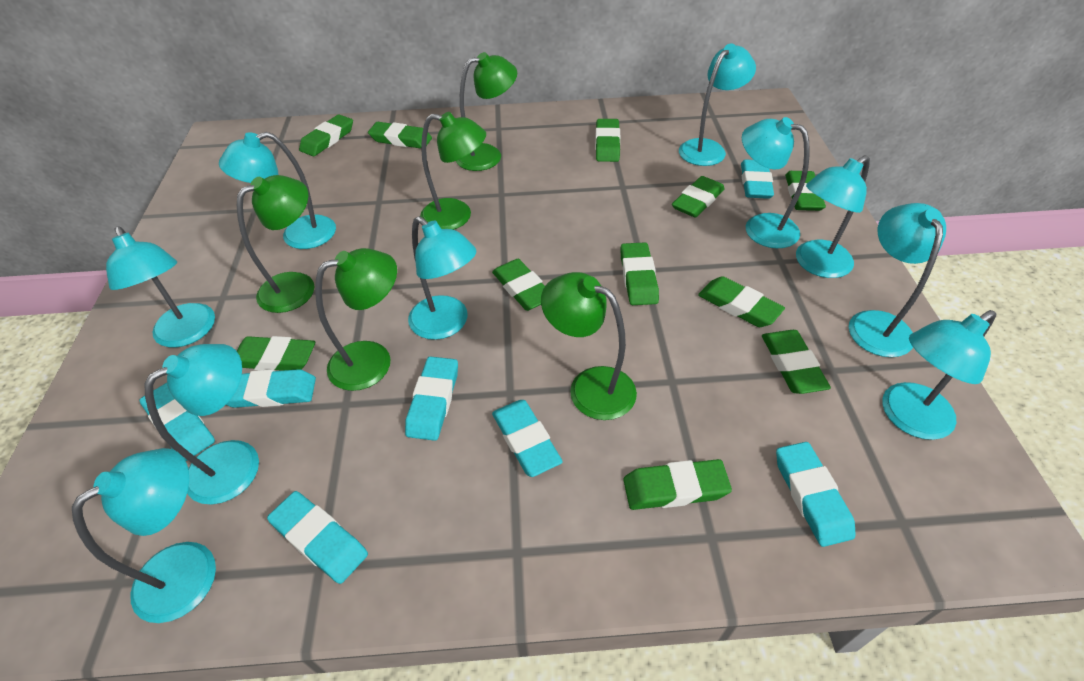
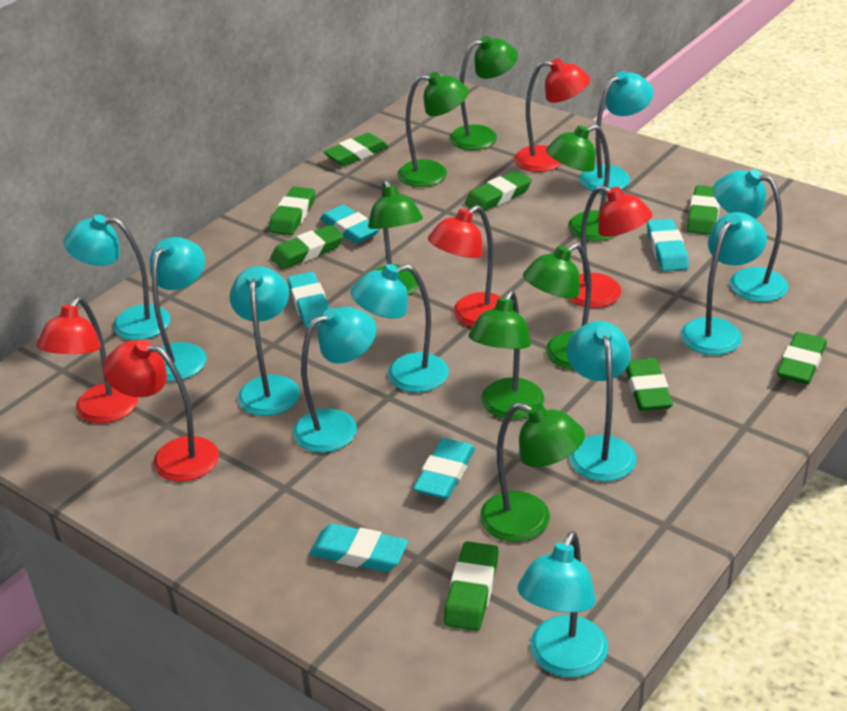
green eraser: 11 -> 8
green lamp: 5 -> 7
red lamp: 0 -> 5
turquoise eraser: 7 -> 5

